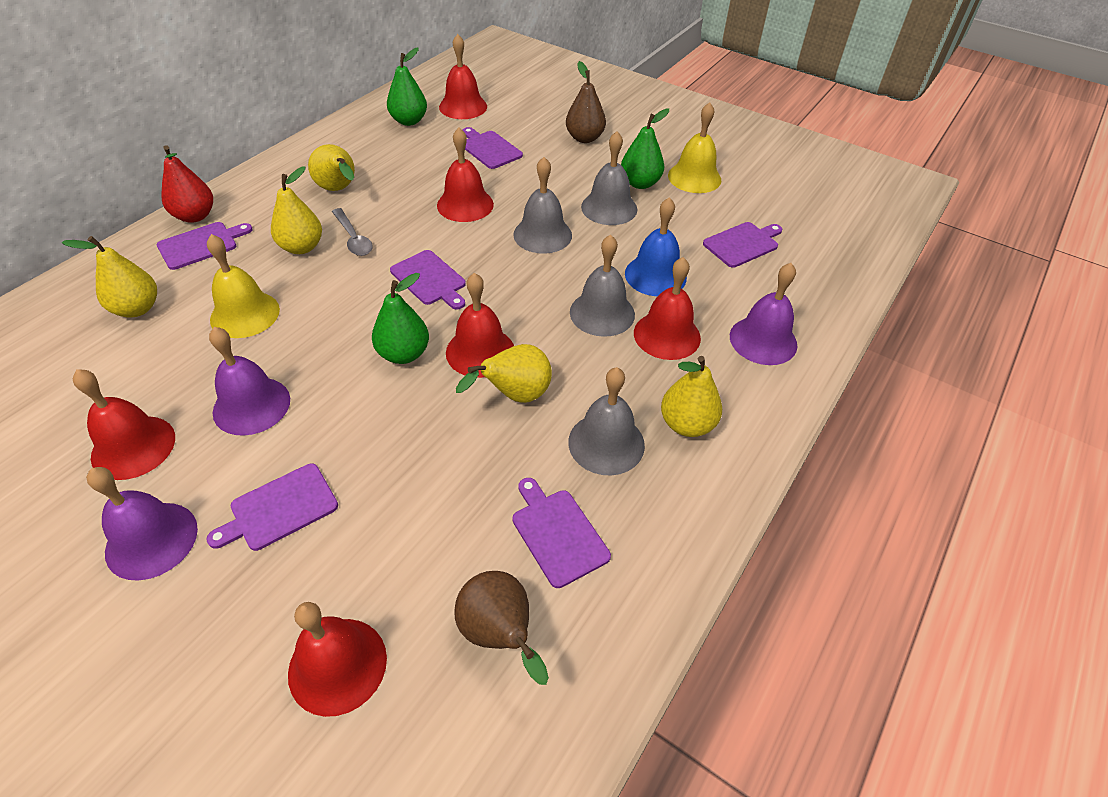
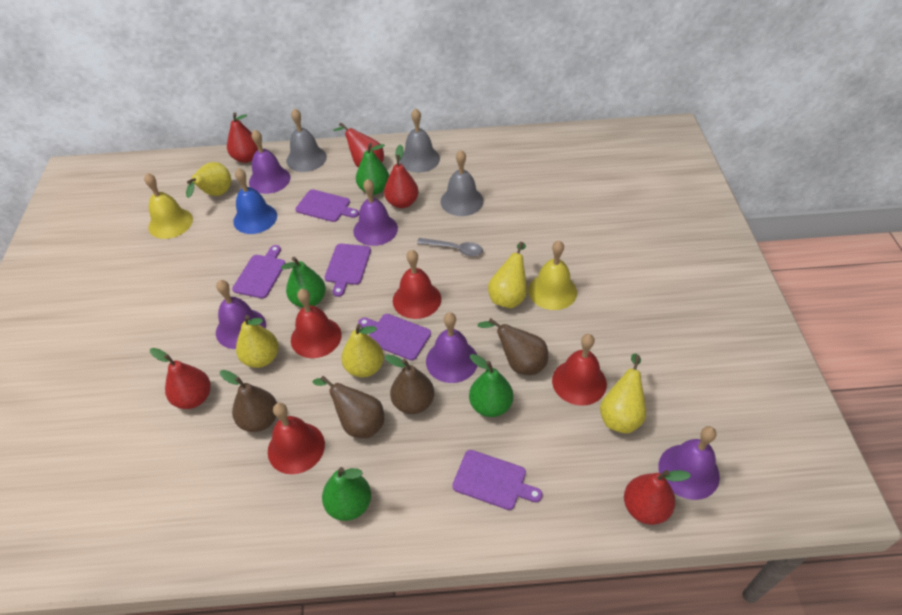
brown pear: 2 -> 4
green pear: 3 -> 4
grey bell: 4 -> 3
purple bell: 3 -> 5
purple cutting board: 6 -> 5
red bell: 6 -> 4
red pear: 1 -> 5

